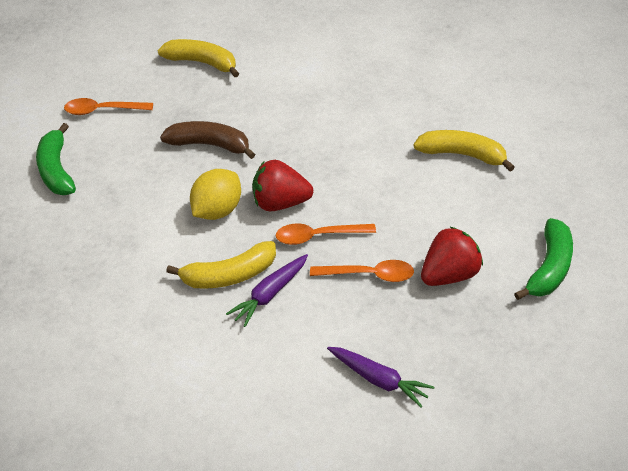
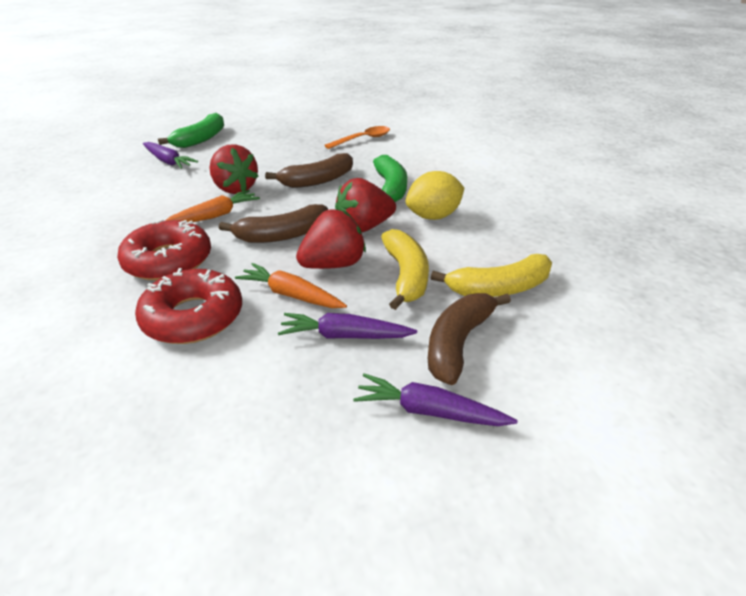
brown banana: 1 -> 3
orange carrot: 0 -> 2
orange spoon: 3 -> 1
purple carrot: 2 -> 3
red donut: 0 -> 2
red strawberry: 2 -> 3
yellow banana: 3 -> 2

